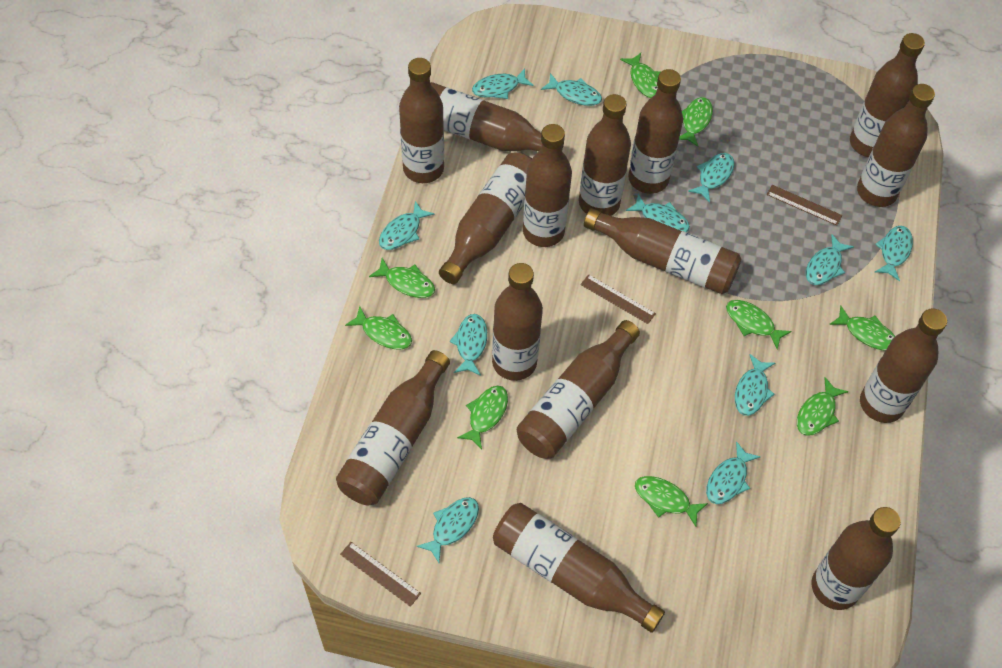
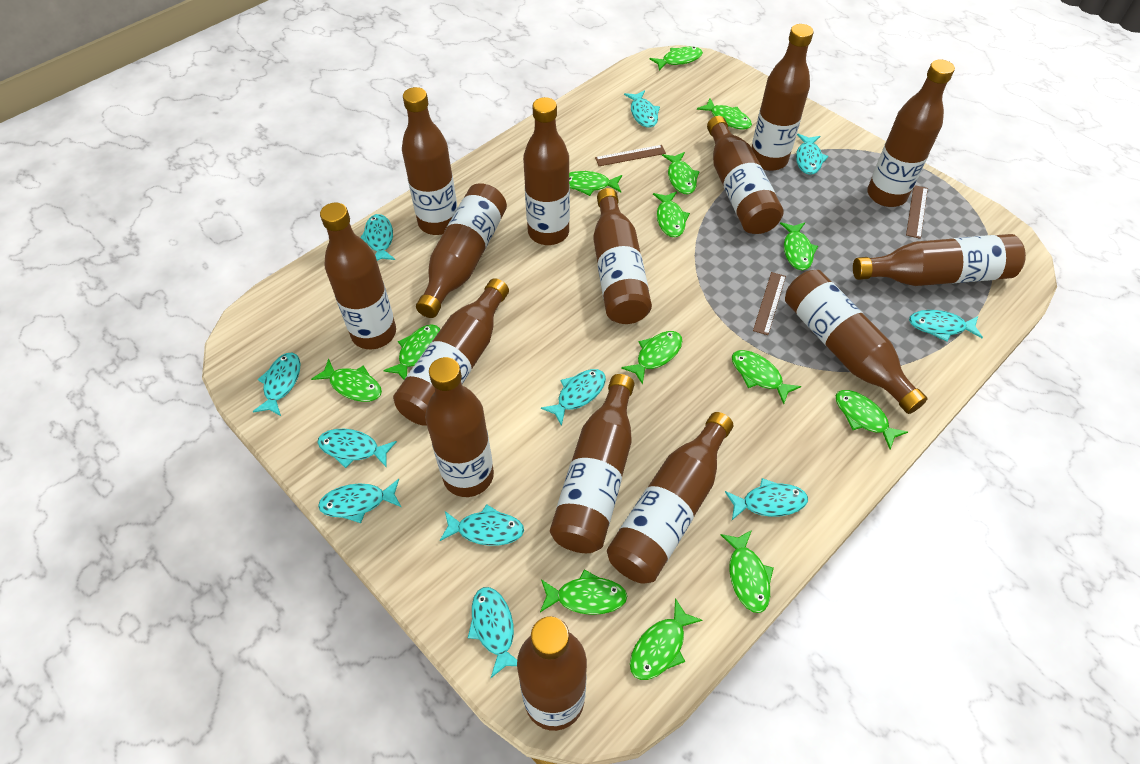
green fish: 9 -> 14

